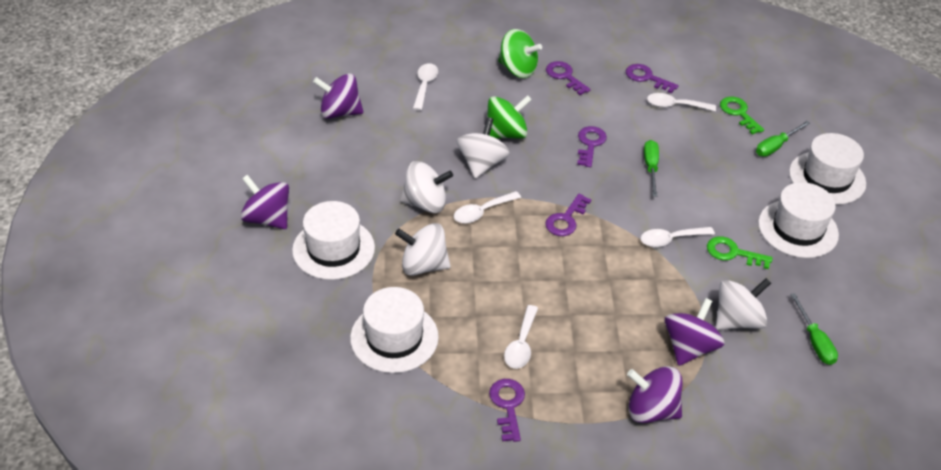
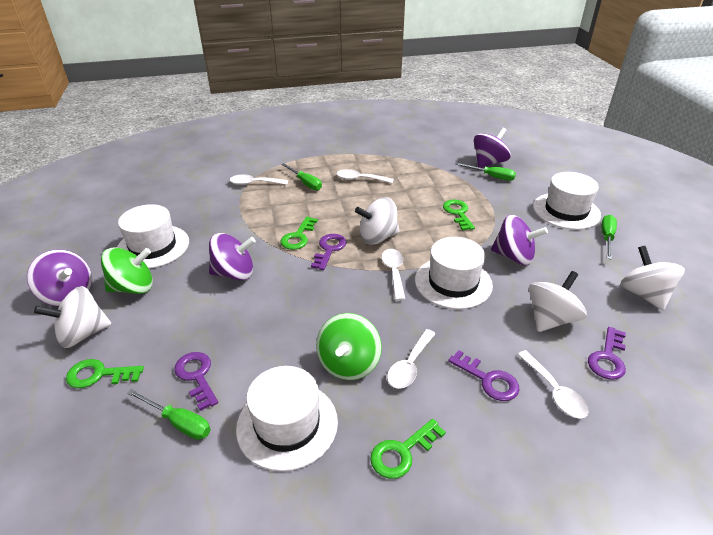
green key: 2 -> 4
green screwdriver: 3 -> 4
purple key: 5 -> 4

